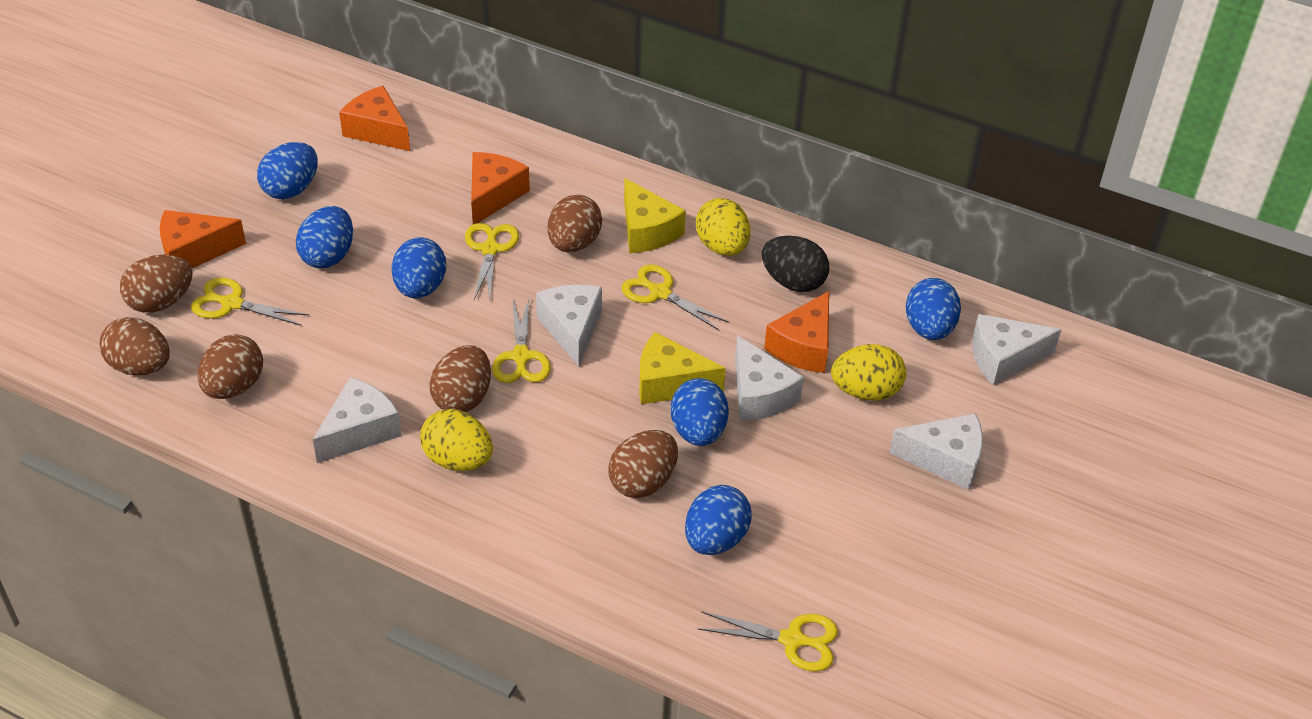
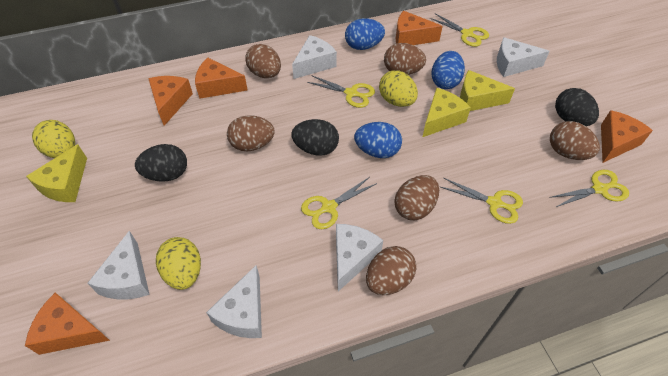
black egg: 1 -> 3
blue egg: 6 -> 3
orange cheese: 4 -> 5
yellow cheese: 2 -> 3

